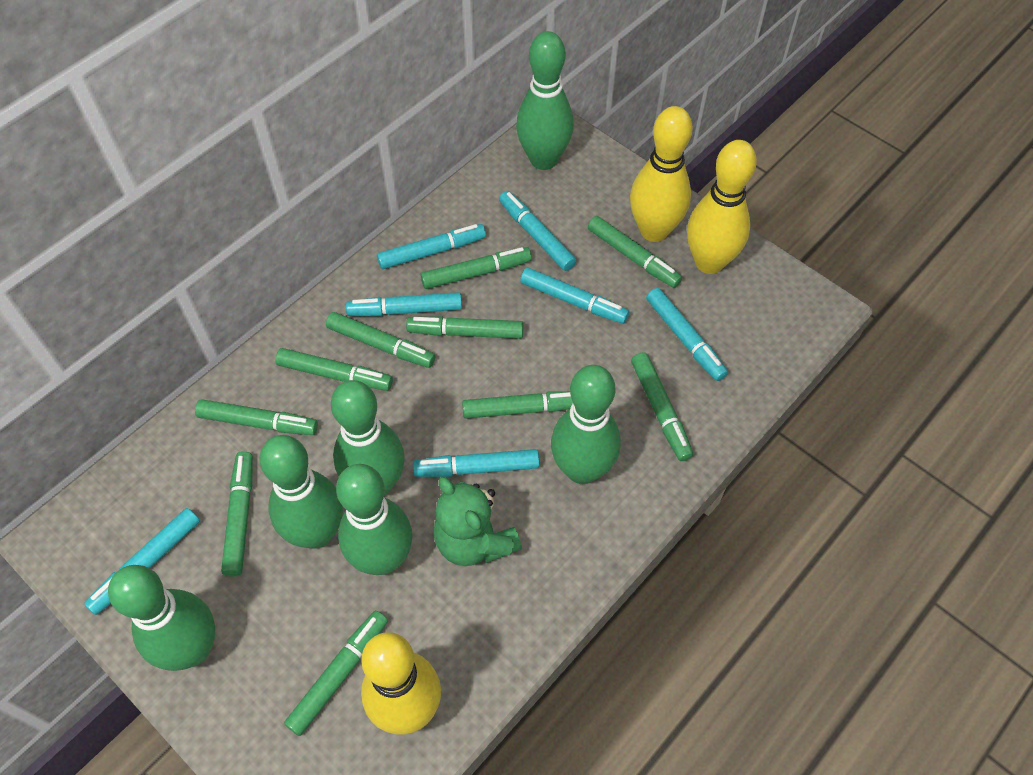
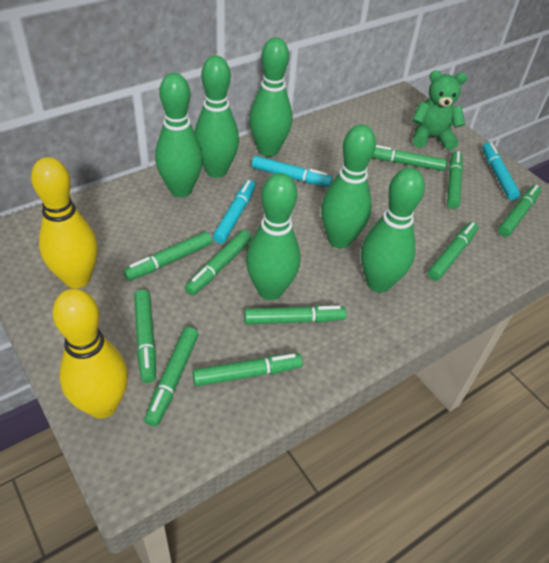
turquoise marker: 7 -> 3
yellow bowling pin: 3 -> 2

